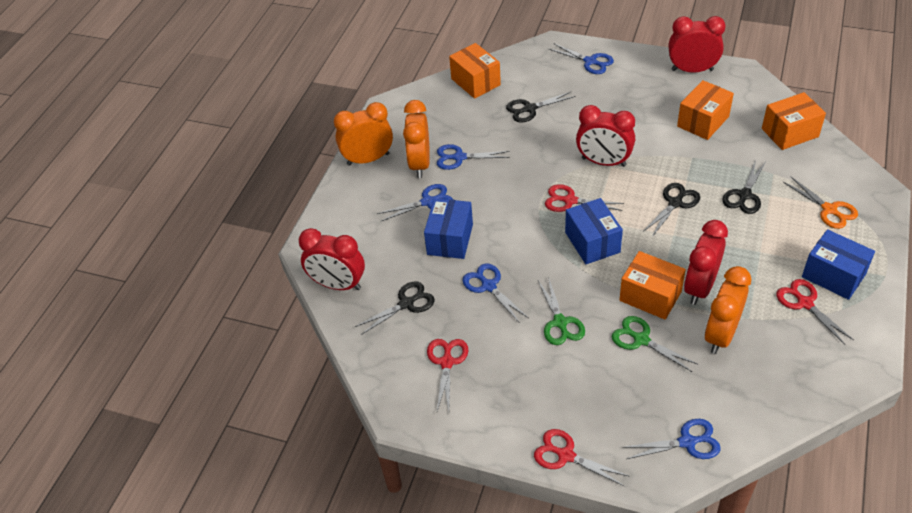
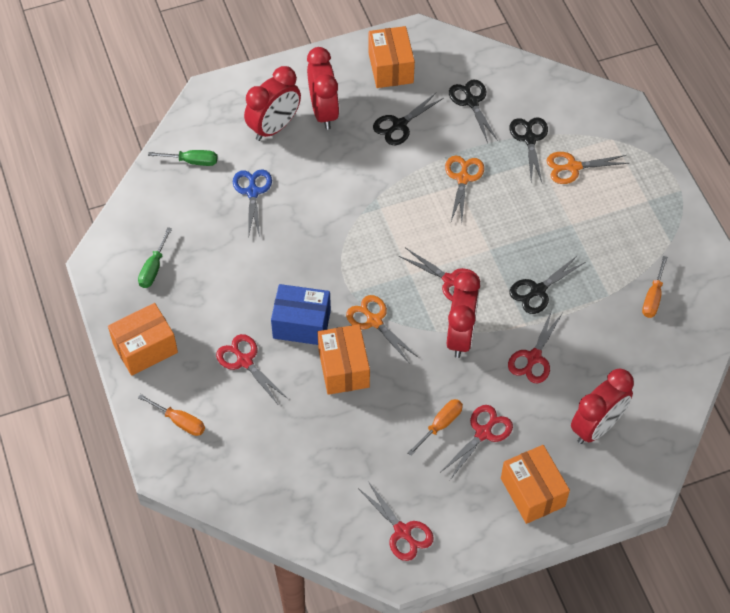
blue box: 3 -> 1
blue scissors: 5 -> 1
green scissors: 2 -> 0
green screwdriver: 0 -> 2
orange clock: 3 -> 0
orange scissors: 1 -> 3
orange screwdriver: 0 -> 3
red scissors: 4 -> 5

